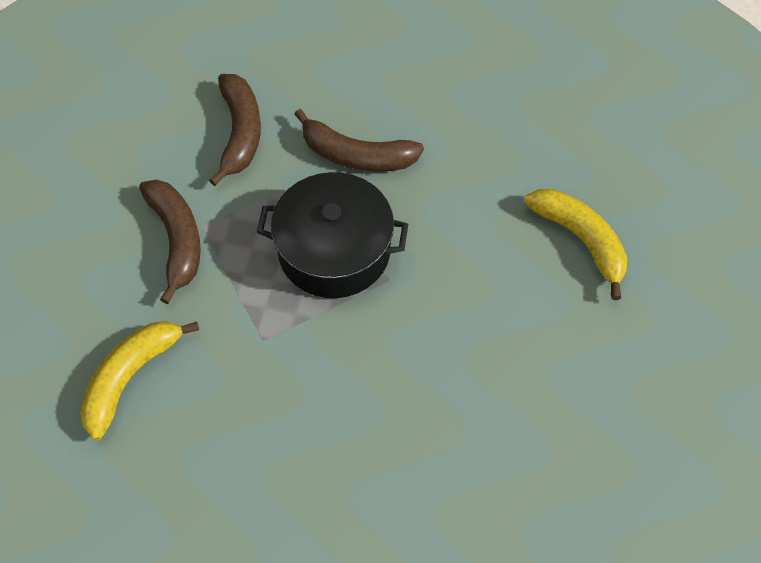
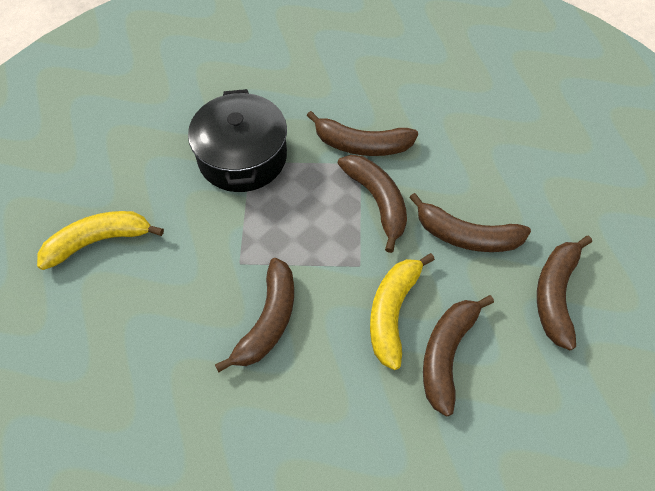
brown banana: 3 -> 6

